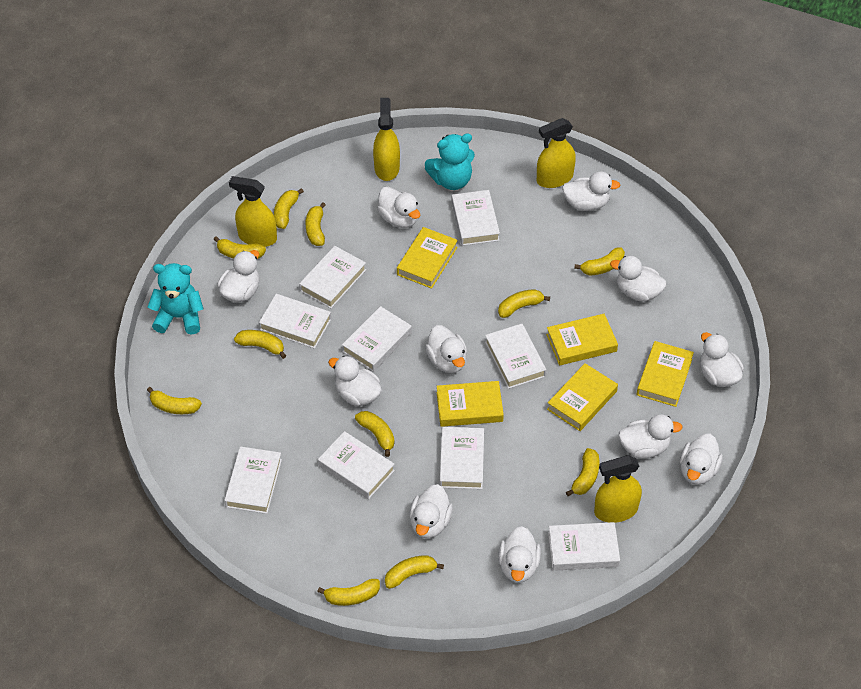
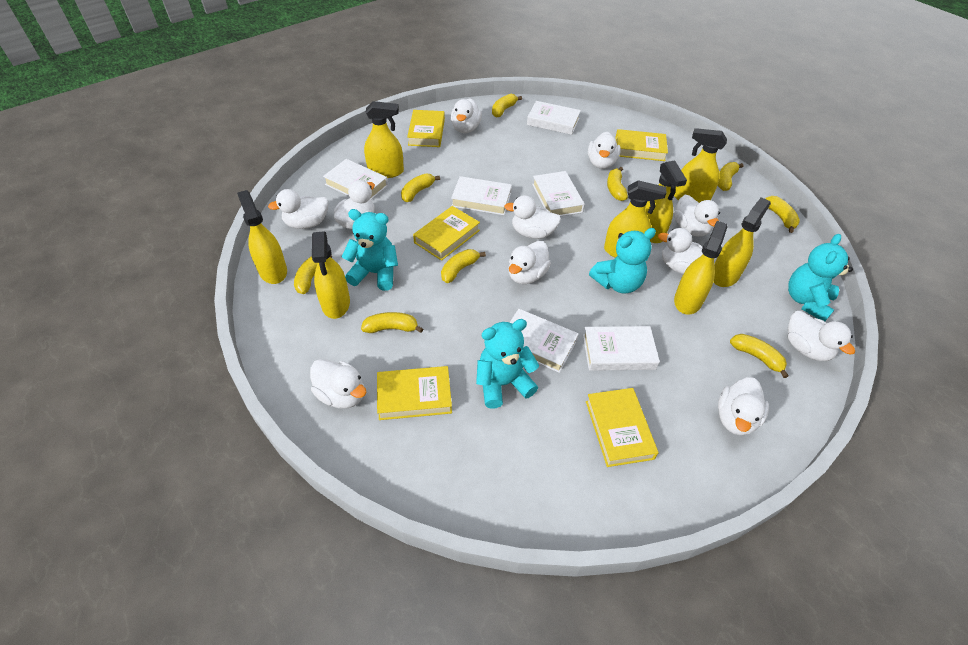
turquoise teddy bear: 2 -> 4
white book: 9 -> 6
yellow banana: 11 -> 9
yellow spray bottle: 4 -> 8

